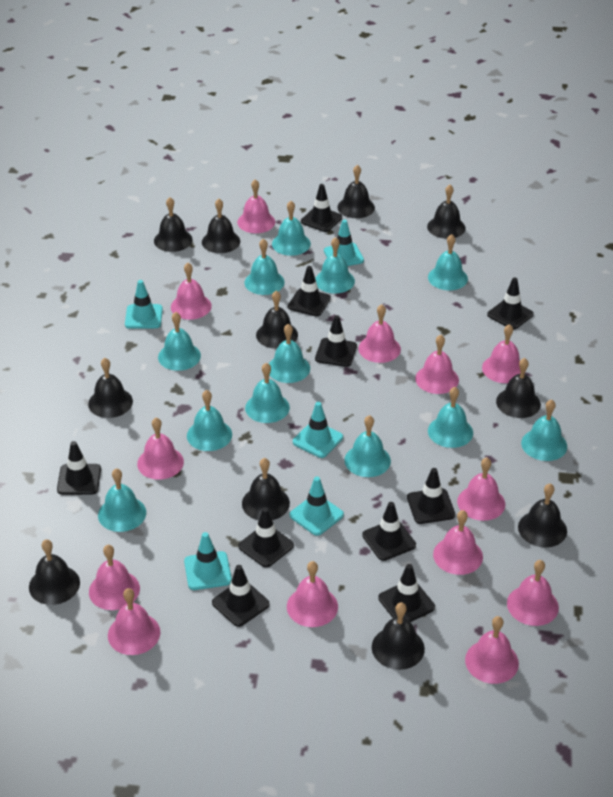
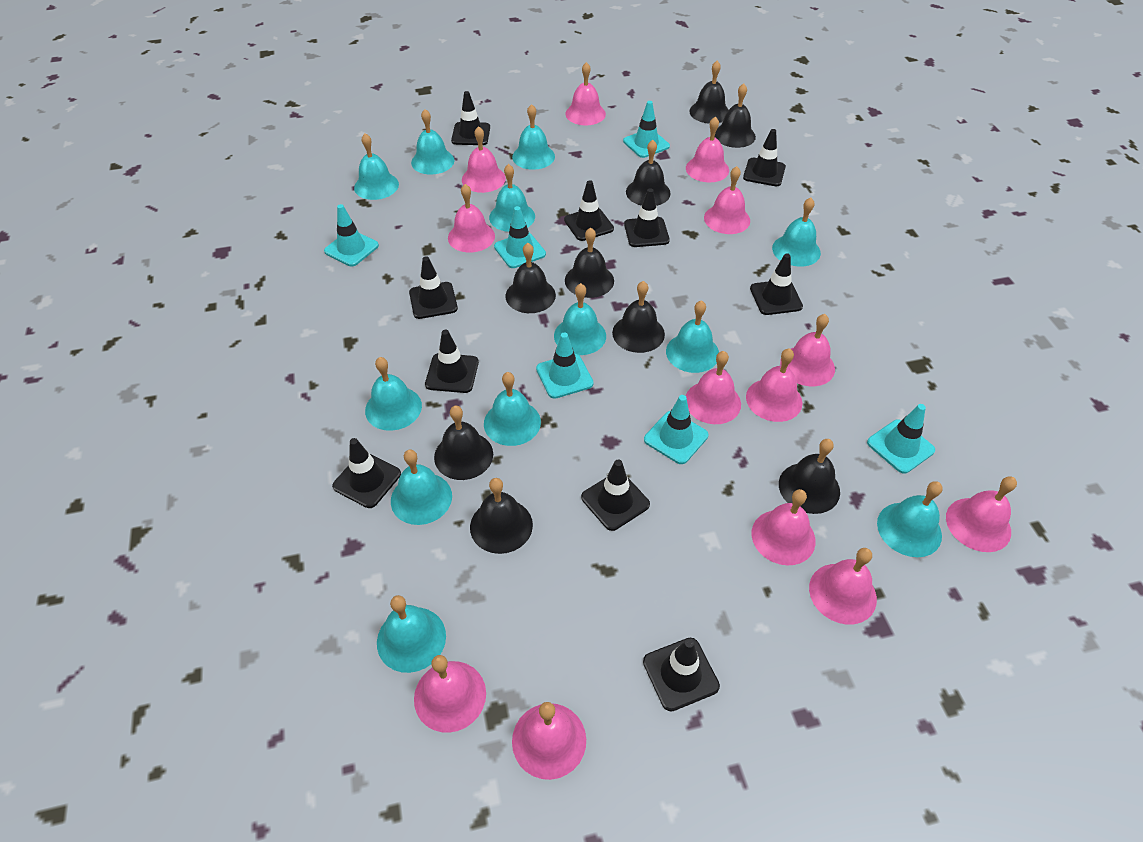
black bell: 11 -> 9
turquoise traffic cone: 5 -> 6

